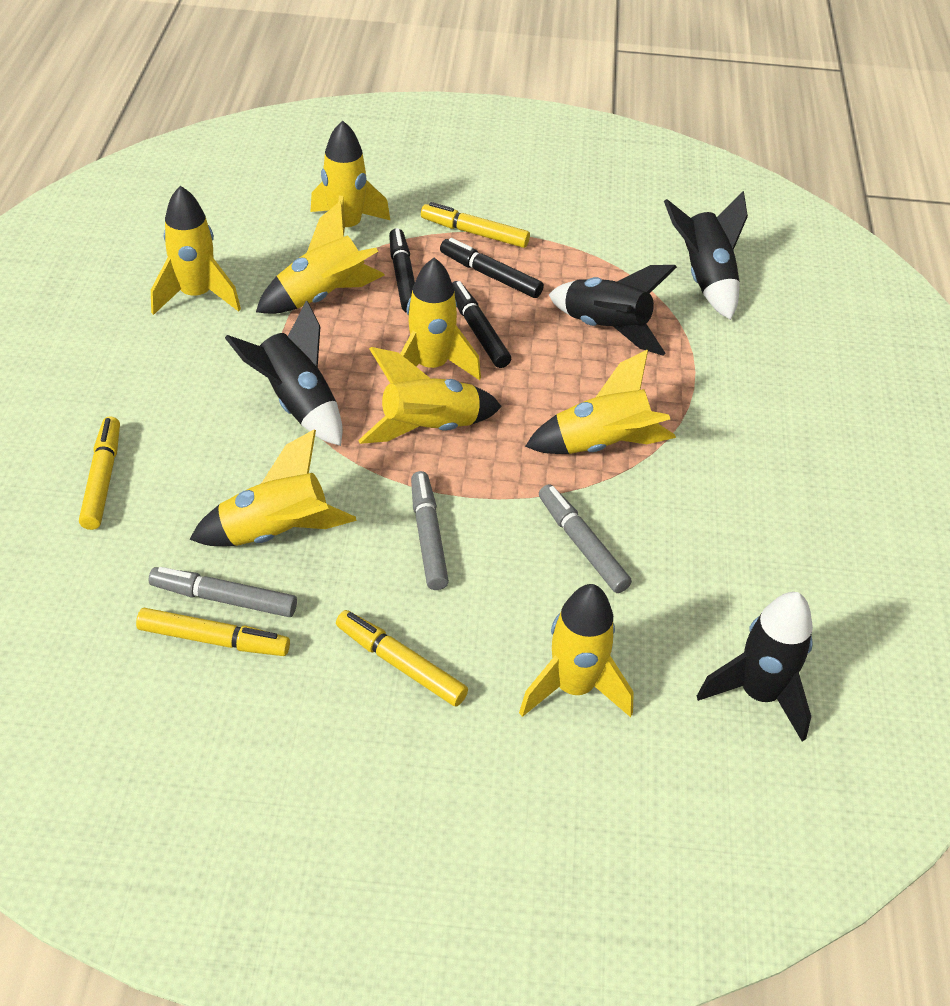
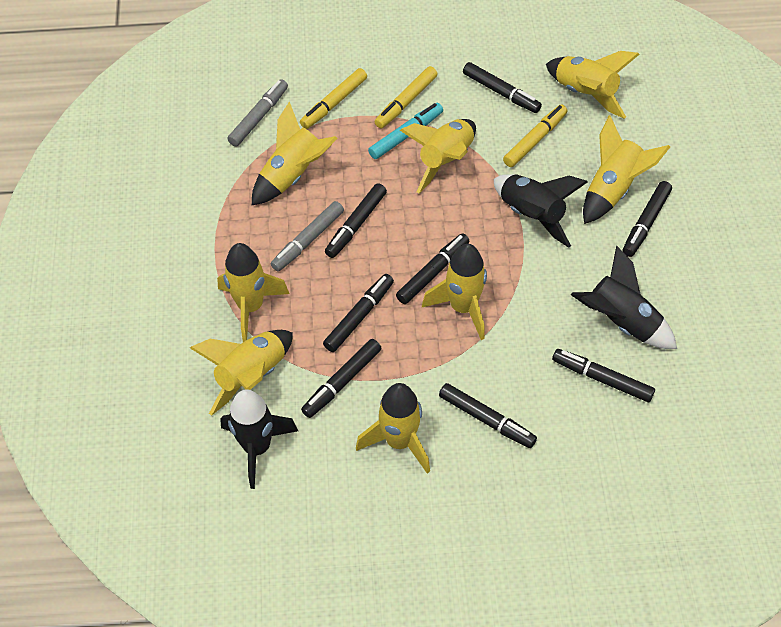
black marker: 3 -> 8
black rocket: 4 -> 3
grey marker: 3 -> 2
turquoise marker: 0 -> 1
yellow marker: 4 -> 3

